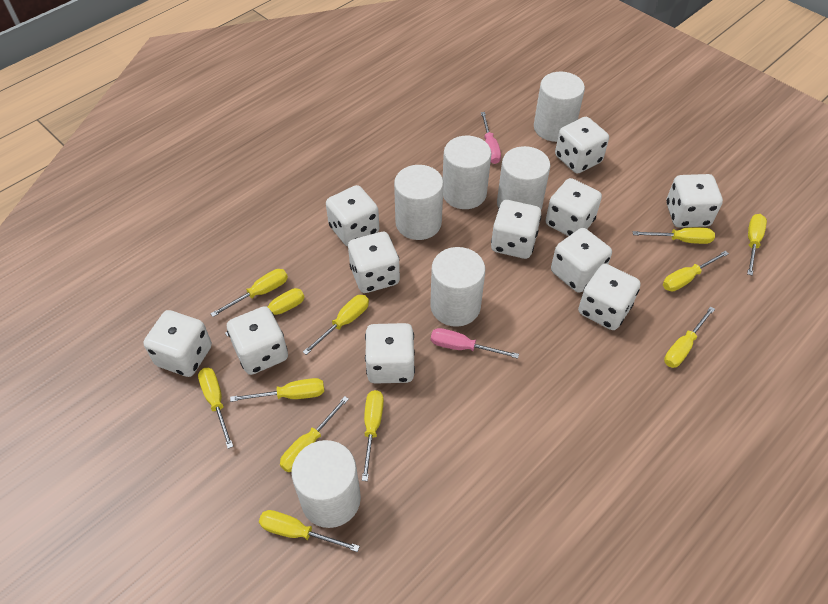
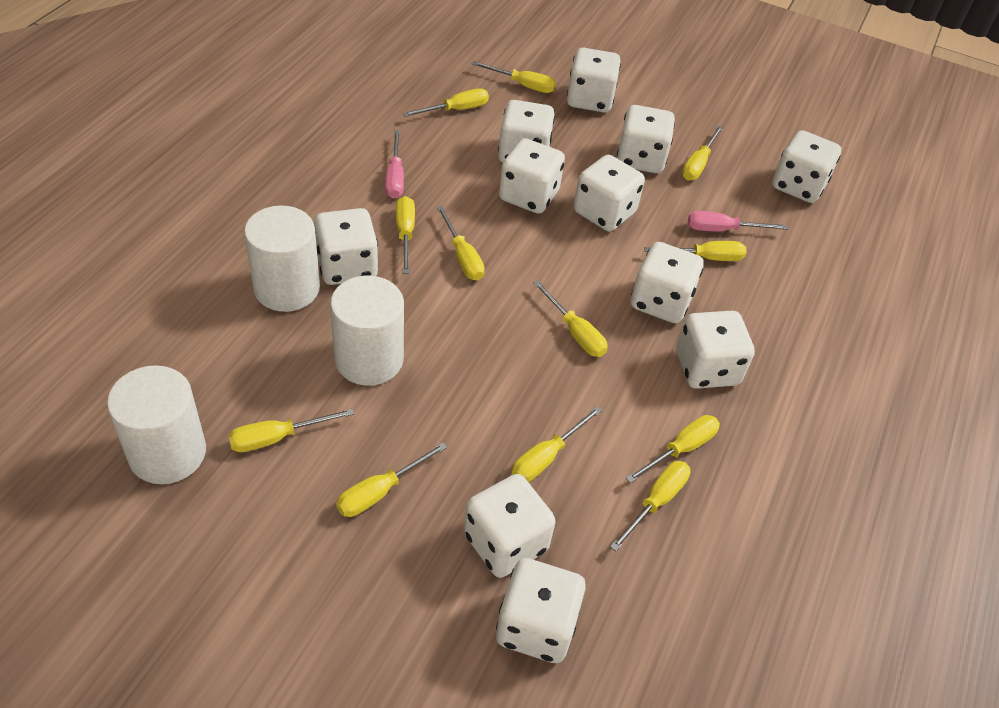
white cylinder: 6 -> 3

